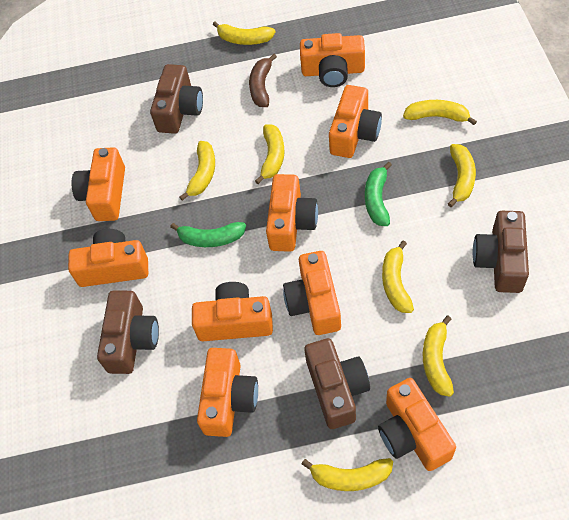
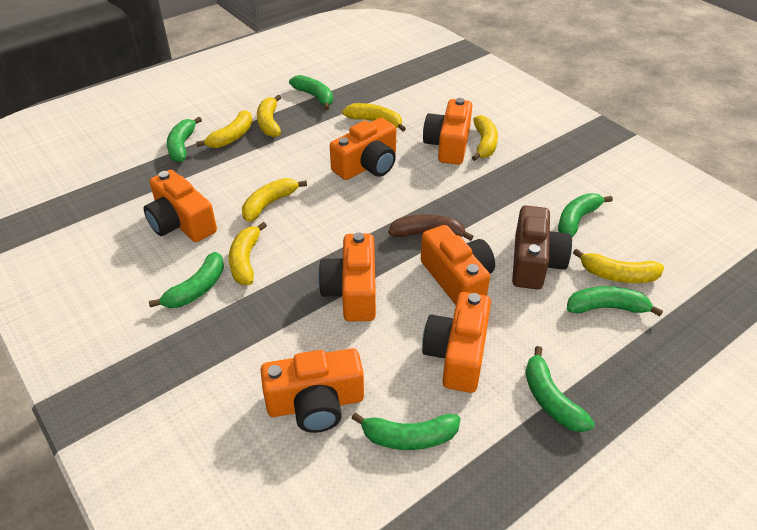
brown camera: 4 -> 1
green banana: 2 -> 7
orange camera: 9 -> 7
yellow banana: 8 -> 7

